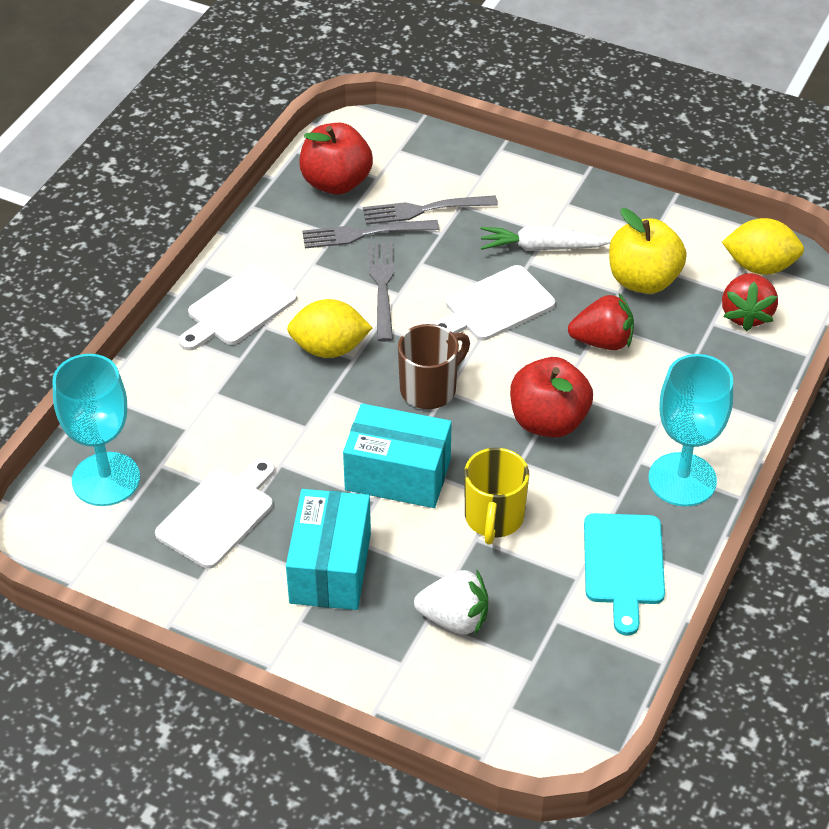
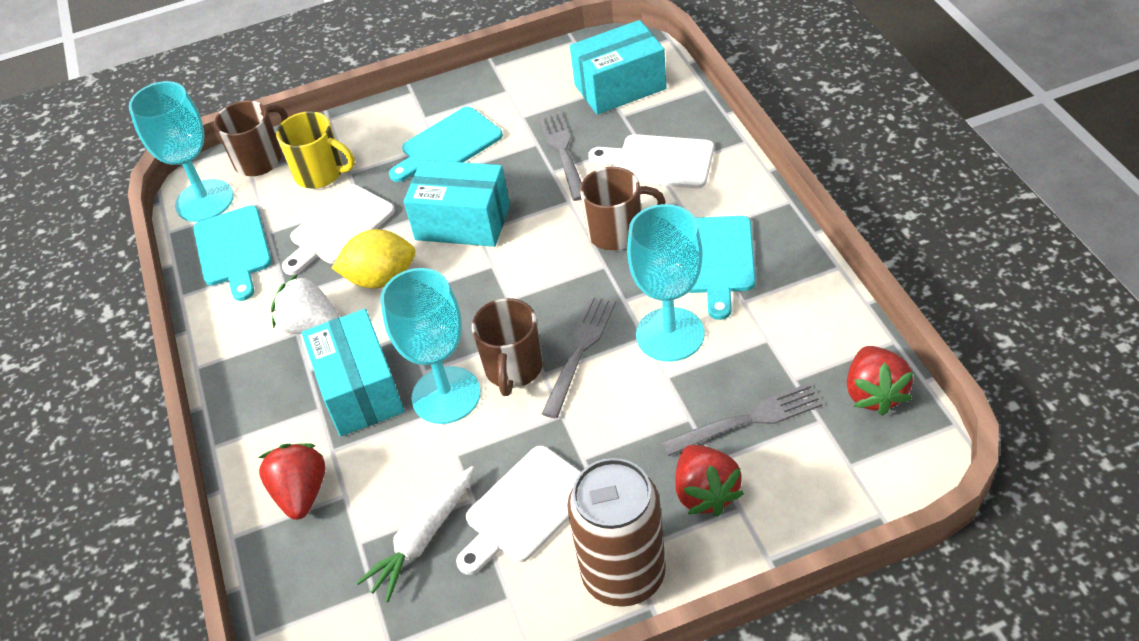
brown can: 0 -> 1
brown mug: 1 -> 3
red apple: 2 -> 0
red strawberry: 2 -> 3
turquoise box: 2 -> 3
turquoise cutting board: 1 -> 3
turquoise goblet: 2 -> 3
yellow apple: 1 -> 0
yellow lemon: 2 -> 1

